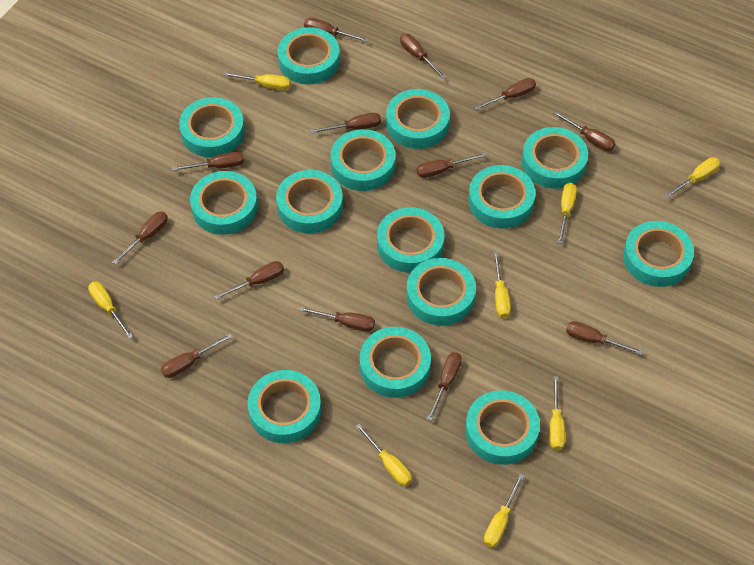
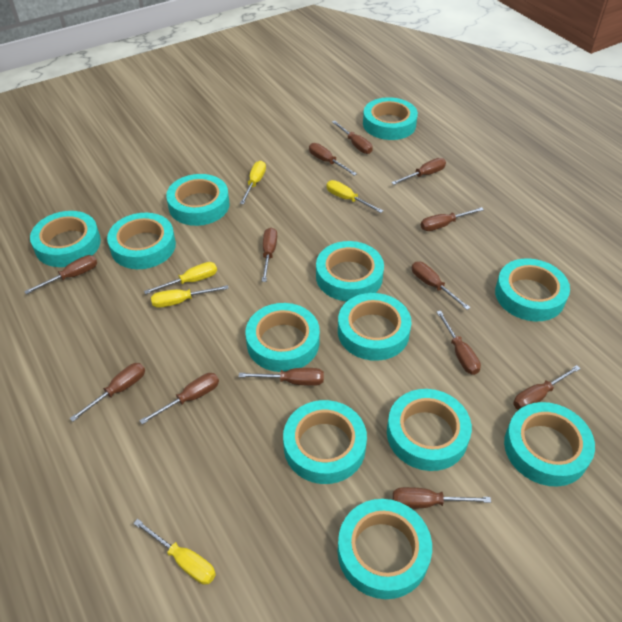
turquoise tape: 14 -> 12
yellow screwdriver: 8 -> 5

